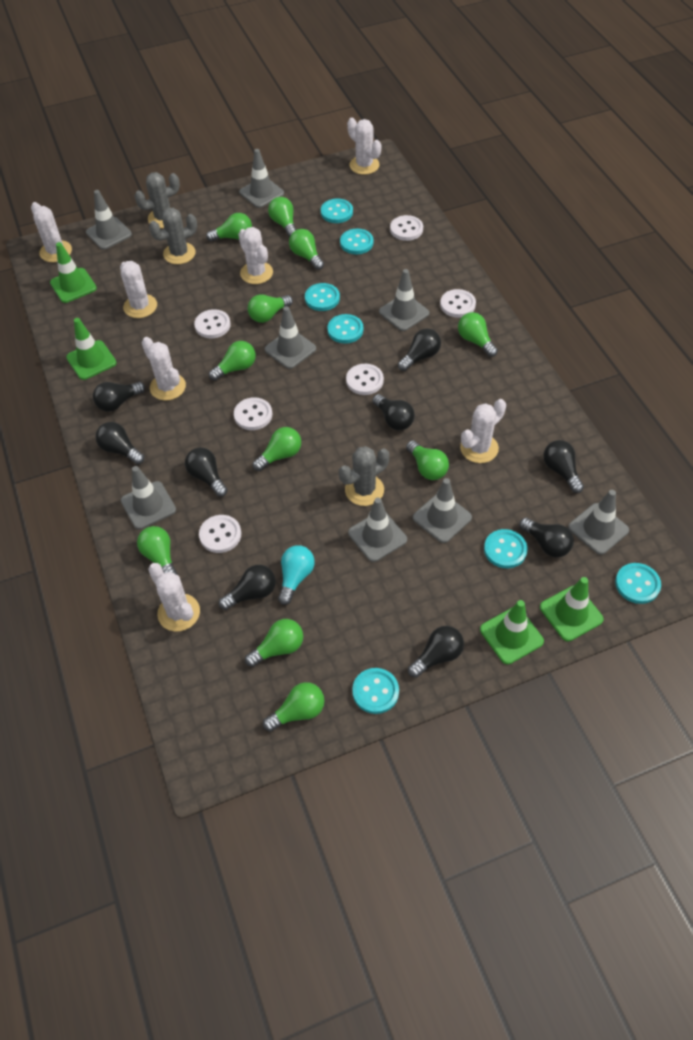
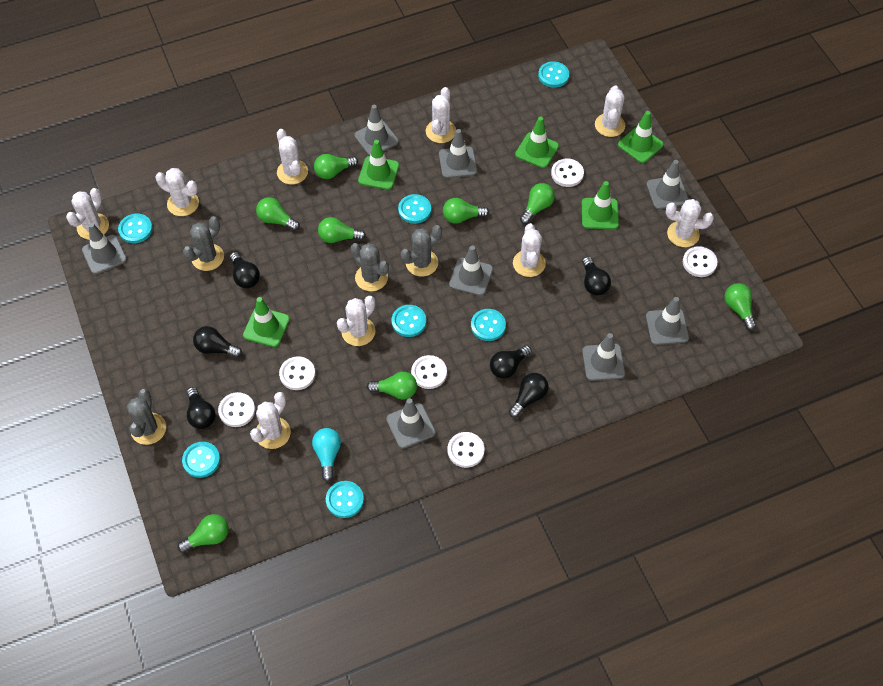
black light bulb: 9 -> 6
green light bulb: 11 -> 8
green traffic cone: 4 -> 5
grey cactus: 3 -> 4
white cactus: 7 -> 9

